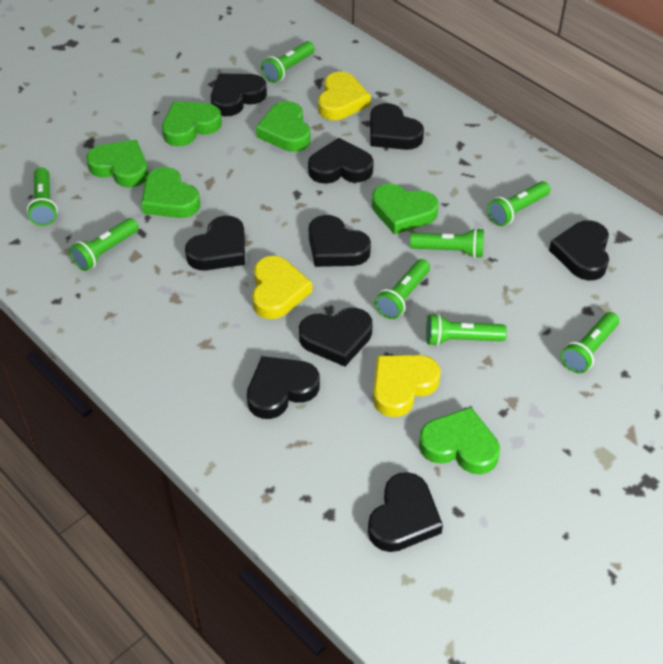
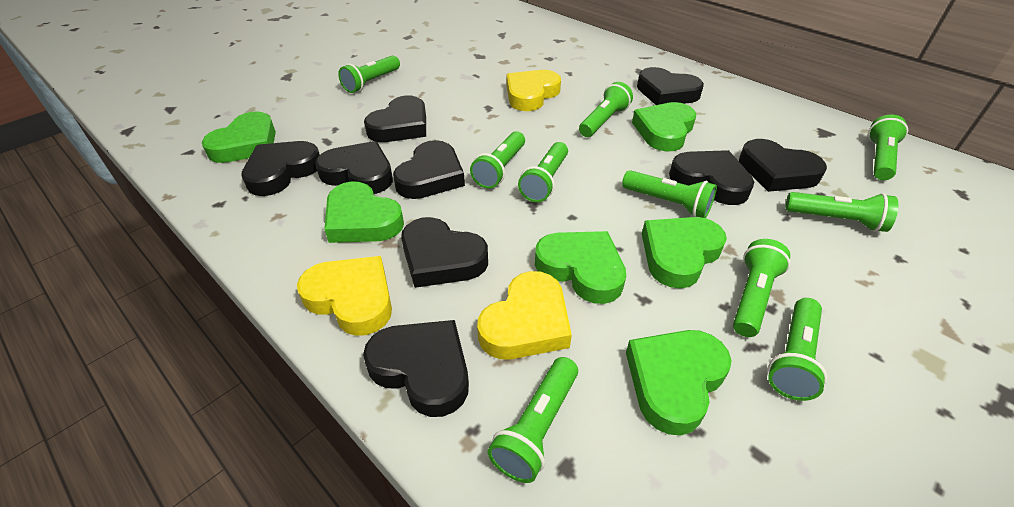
green flashlight: 8 -> 10

